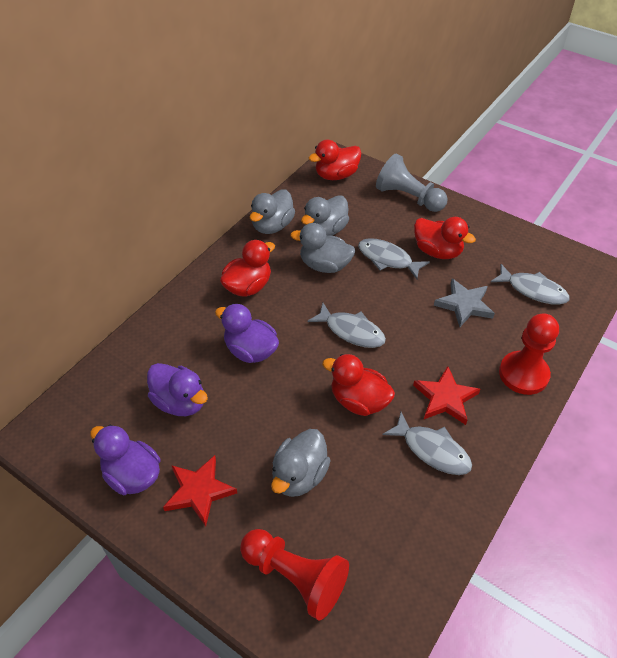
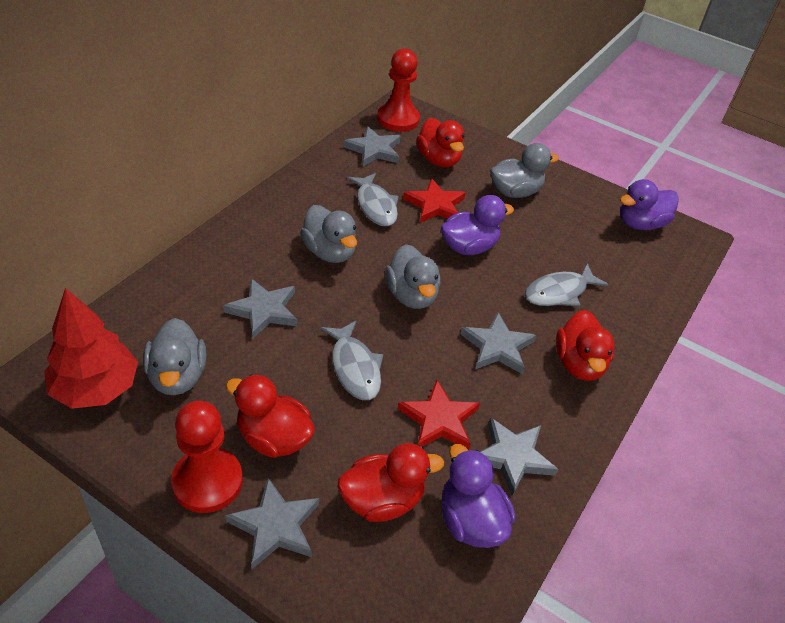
grey fish: 4 -> 3
grey pawn: 1 -> 0
grey star: 1 -> 5
red tree: 0 -> 1

